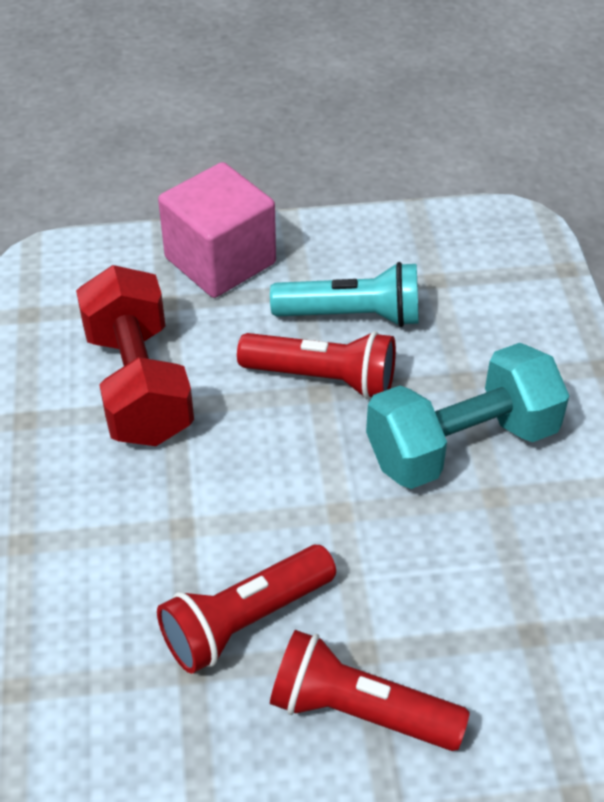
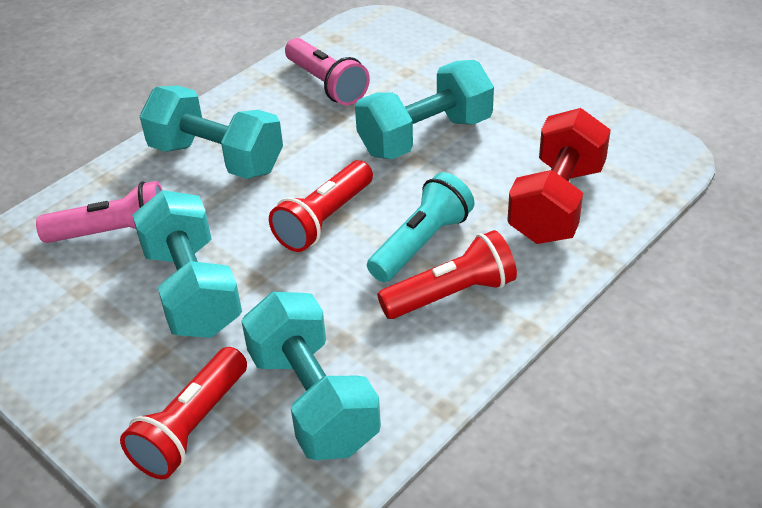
pink cube: 1 -> 0
pink flashlight: 0 -> 2
turquoise dumbbell: 1 -> 4

